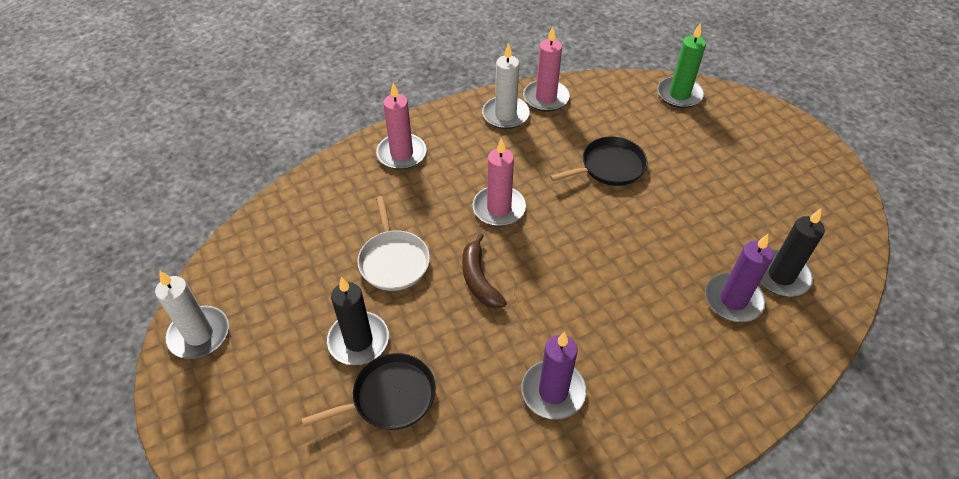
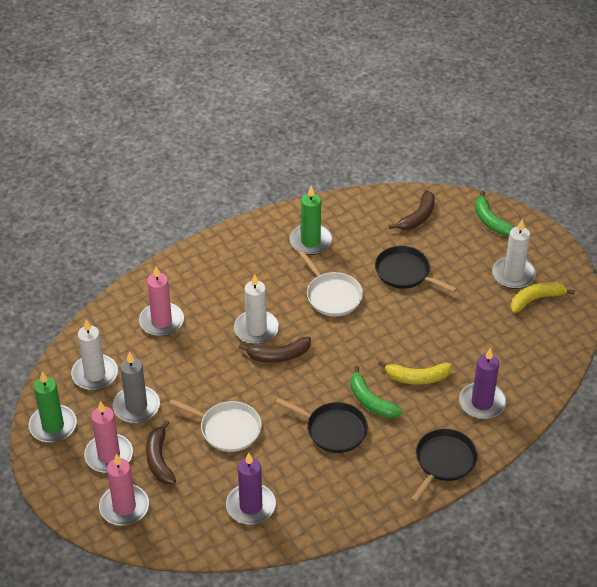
black candle: 2 -> 0
black pan: 2 -> 3
brown banana: 1 -> 3
green banana: 0 -> 2
green candle: 1 -> 2
grey candle: 0 -> 1
white candle: 2 -> 3
white pan: 1 -> 2
yellow banana: 0 -> 2

